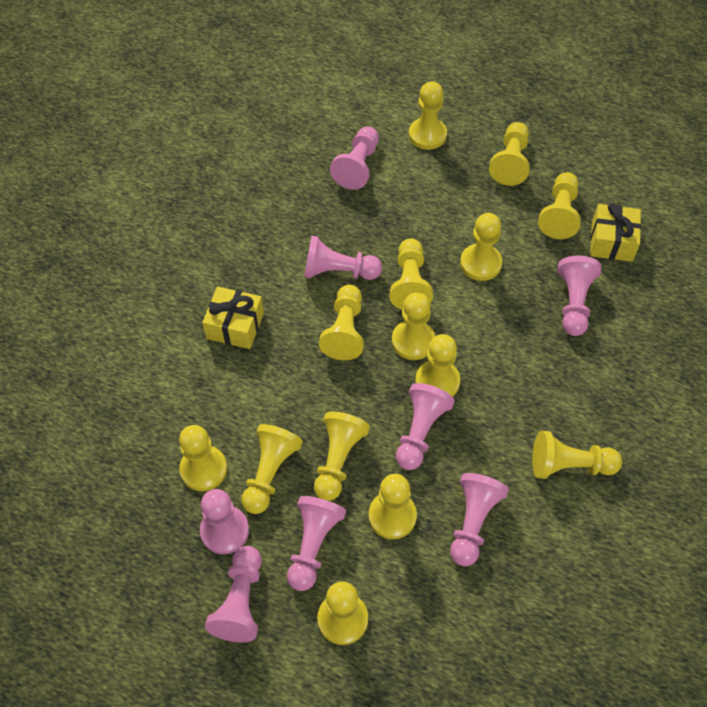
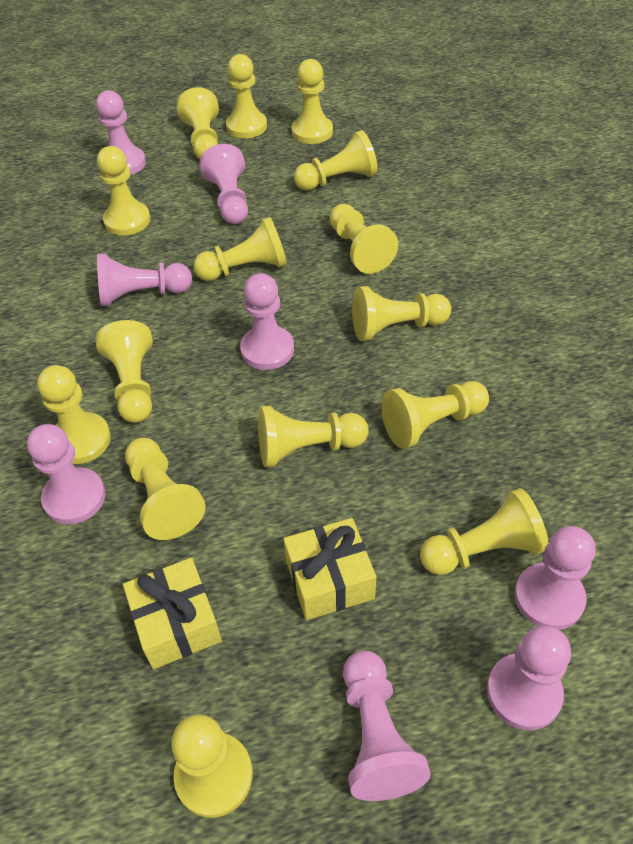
yellow pawn: 14 -> 15

